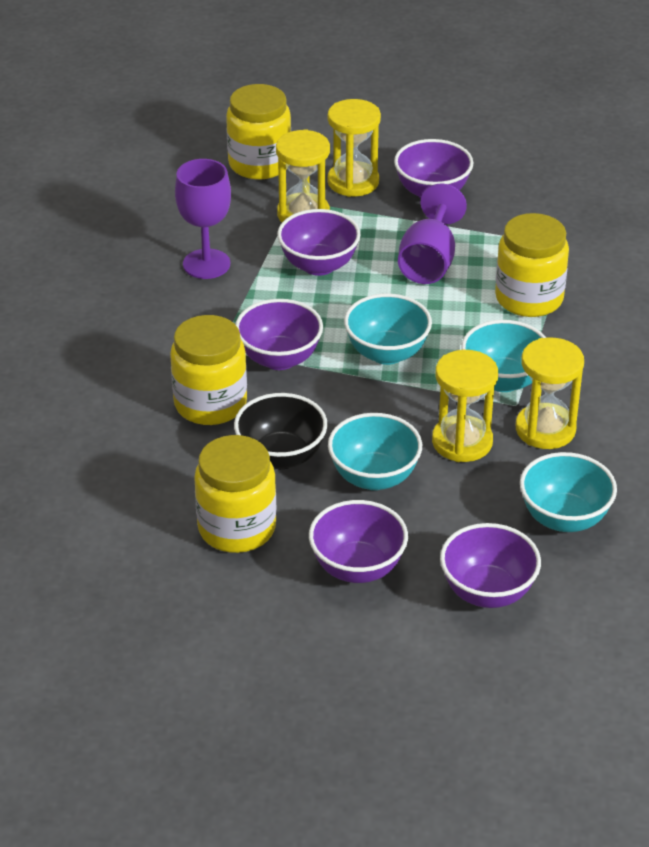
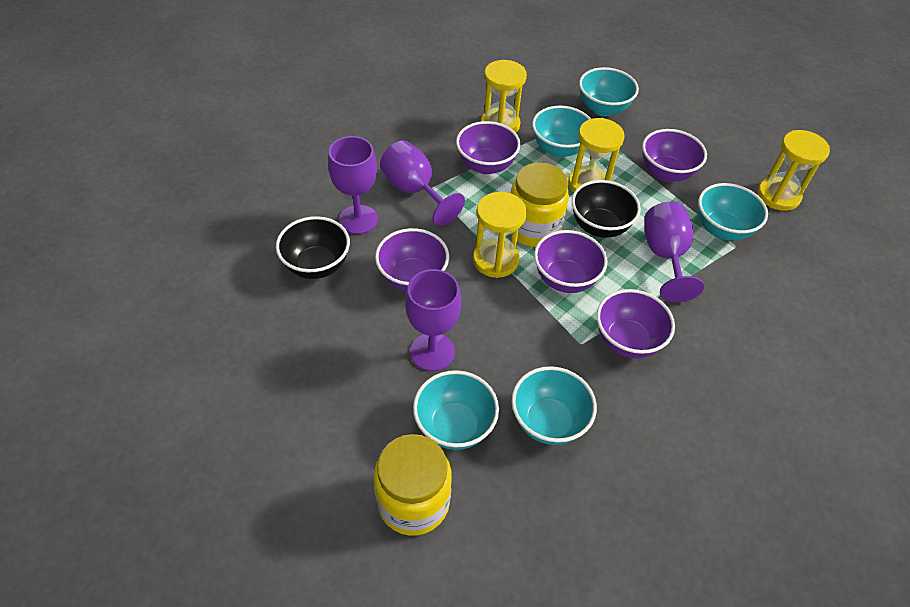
black bowl: 1 -> 2
purple goblet: 2 -> 4
turquoise bowl: 4 -> 5
yellow jar: 4 -> 2

